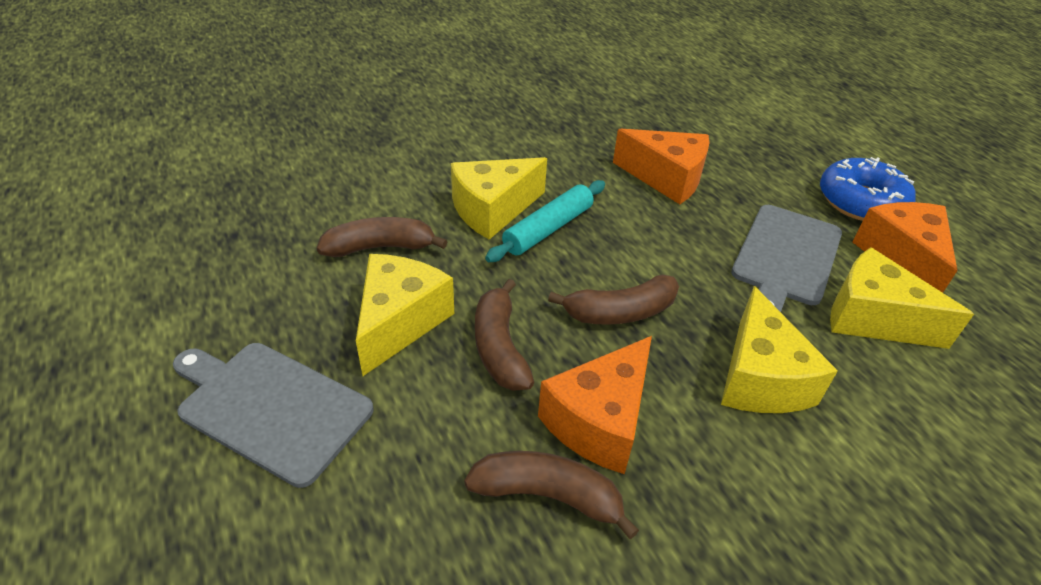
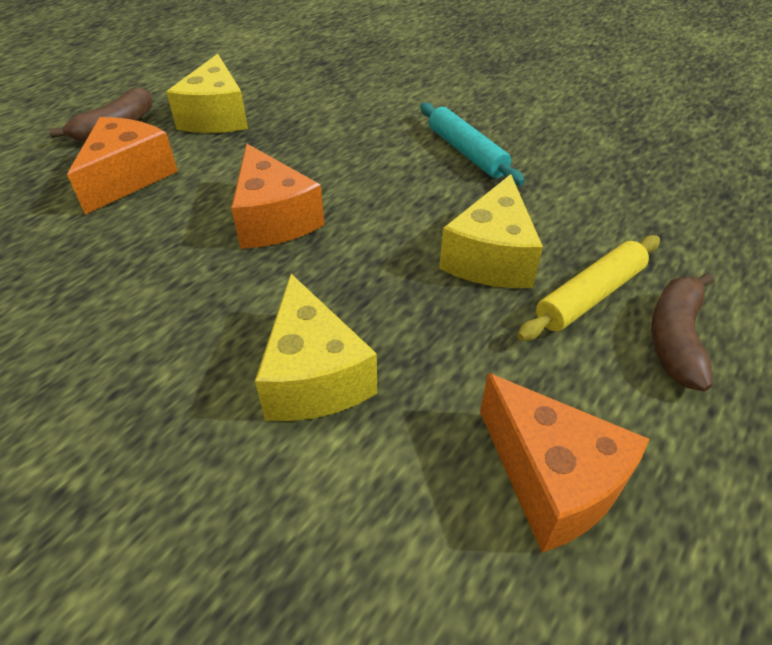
blue donut: 1 -> 0
brown banana: 4 -> 2
grey cutting board: 2 -> 0
yellow cheese: 4 -> 3
yellow rolling pin: 0 -> 1

